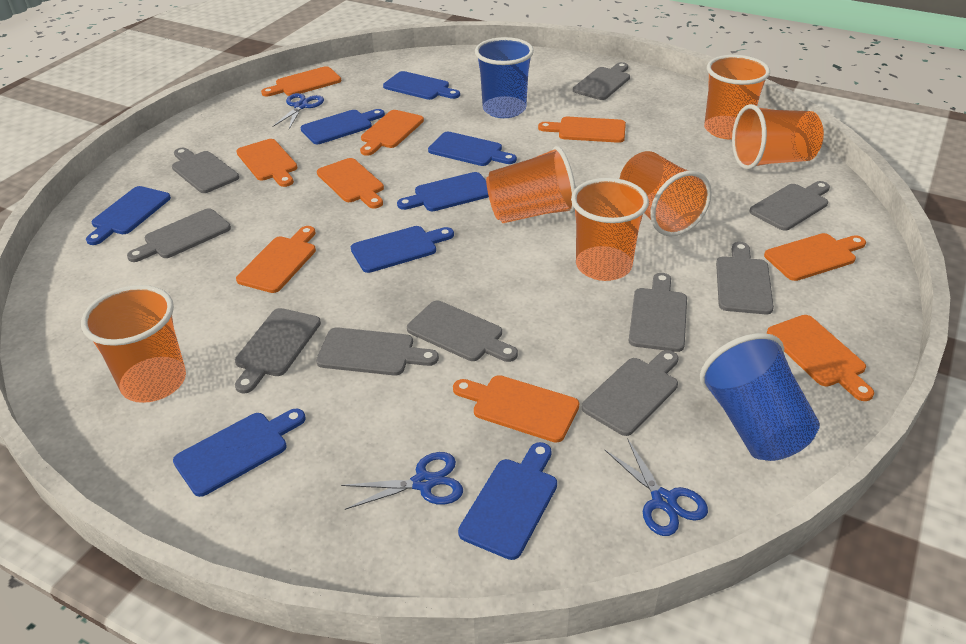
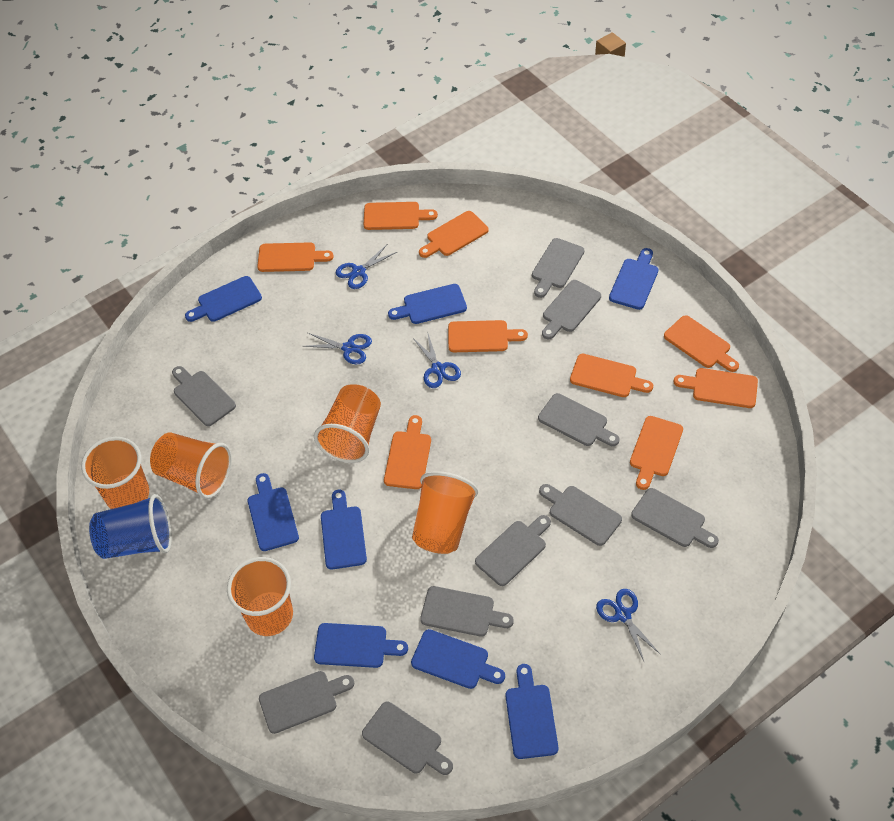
blue cup: 2 -> 1
blue scissors: 3 -> 4
orange cup: 6 -> 5

